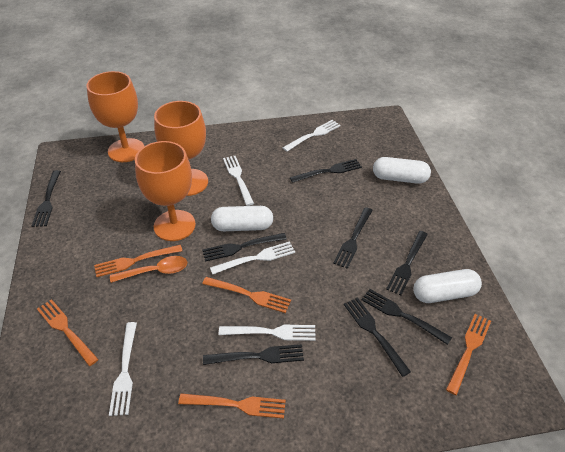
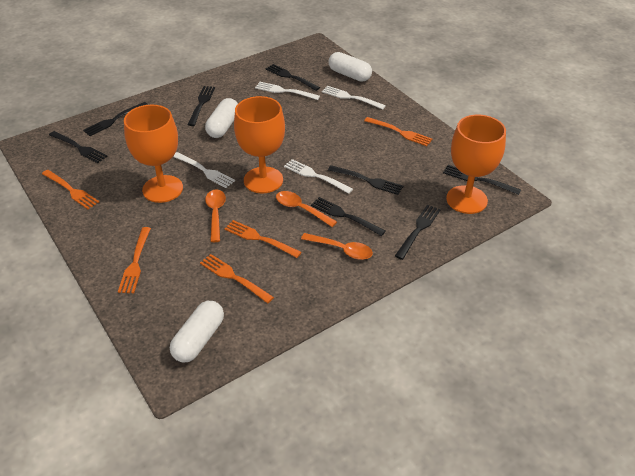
orange spoon: 1 -> 3
white fork: 5 -> 4

